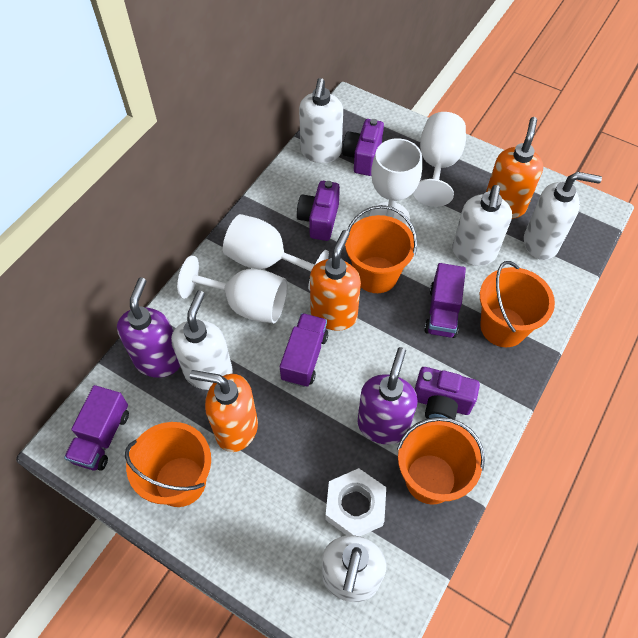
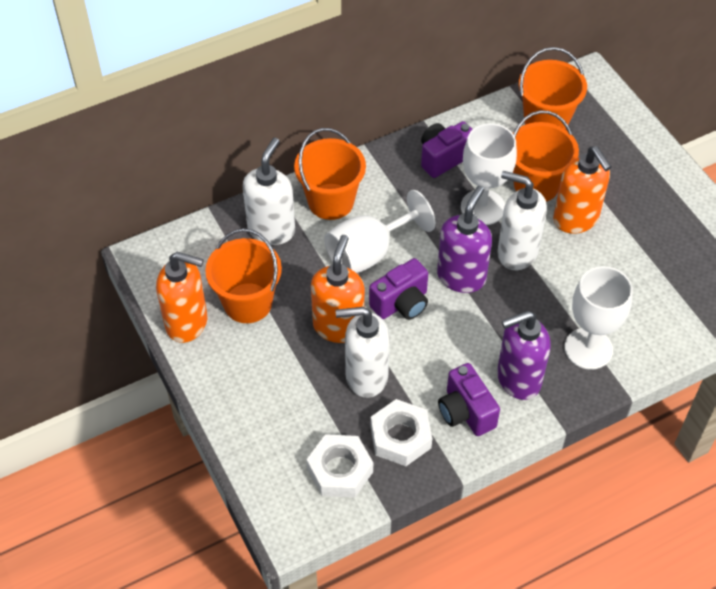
purple truck: 3 -> 0
white goblet: 4 -> 3
white nut: 1 -> 2
white soap dispenser: 5 -> 3

